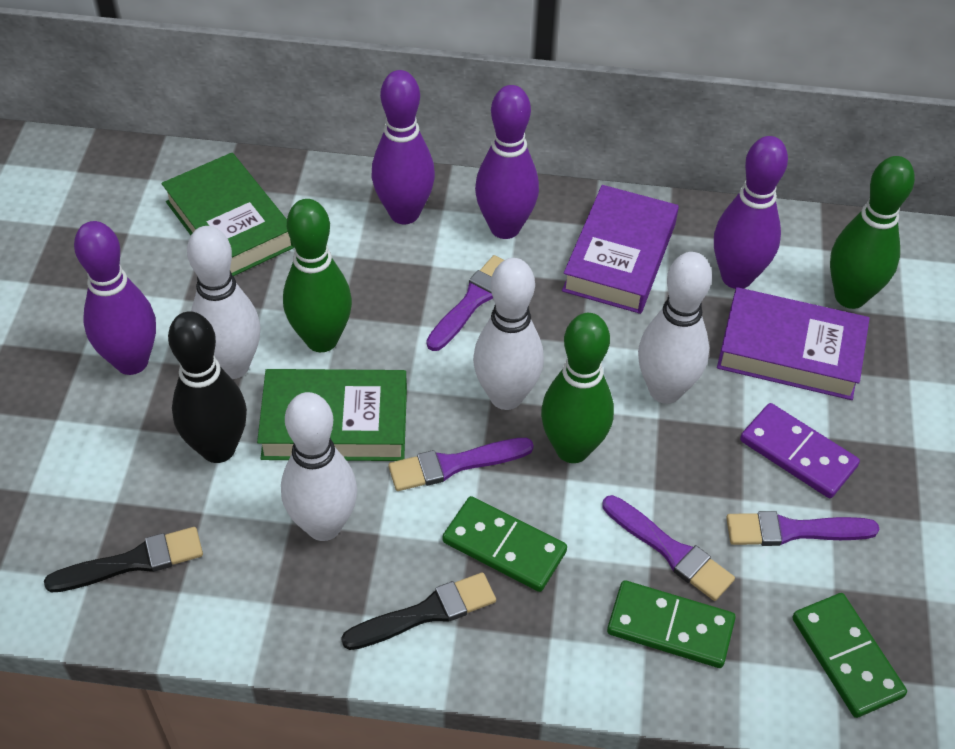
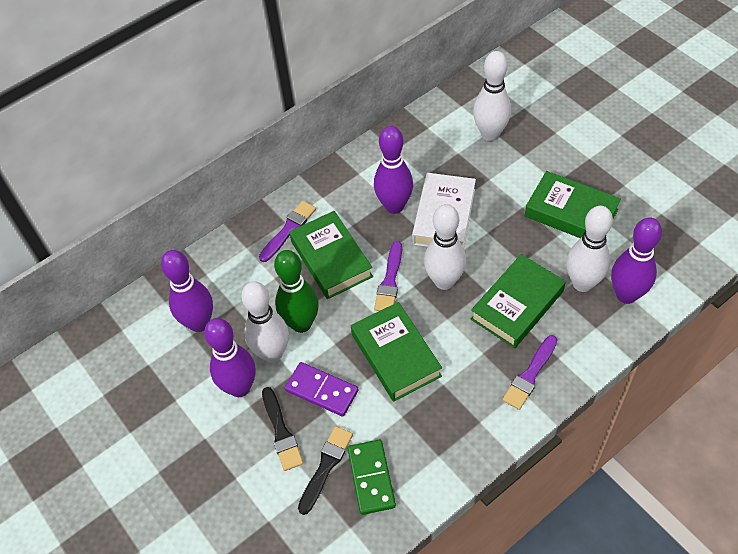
black bowling pin: 1 -> 0
green book: 2 -> 4
green bowling pin: 3 -> 1
green domino: 3 -> 1
purple book: 2 -> 0
purple brush: 4 -> 3
white book: 0 -> 1

